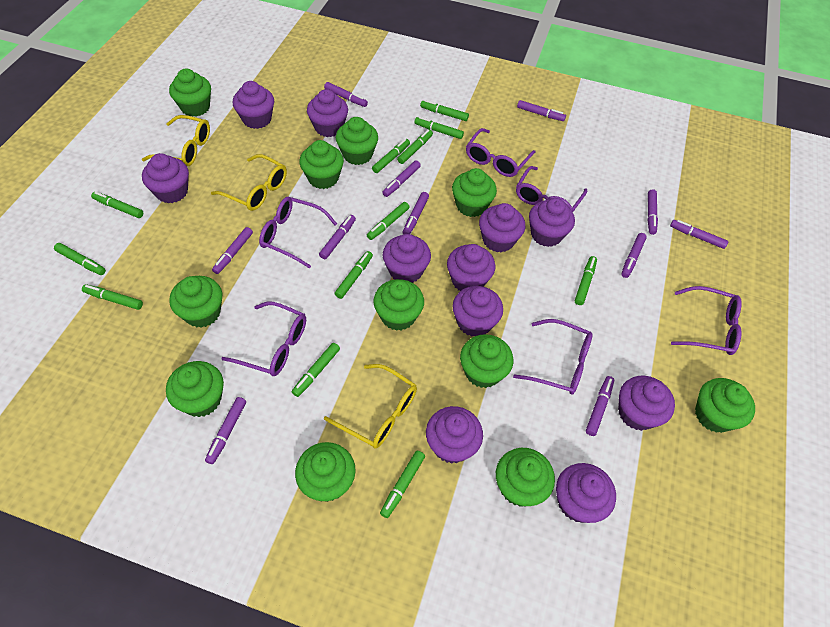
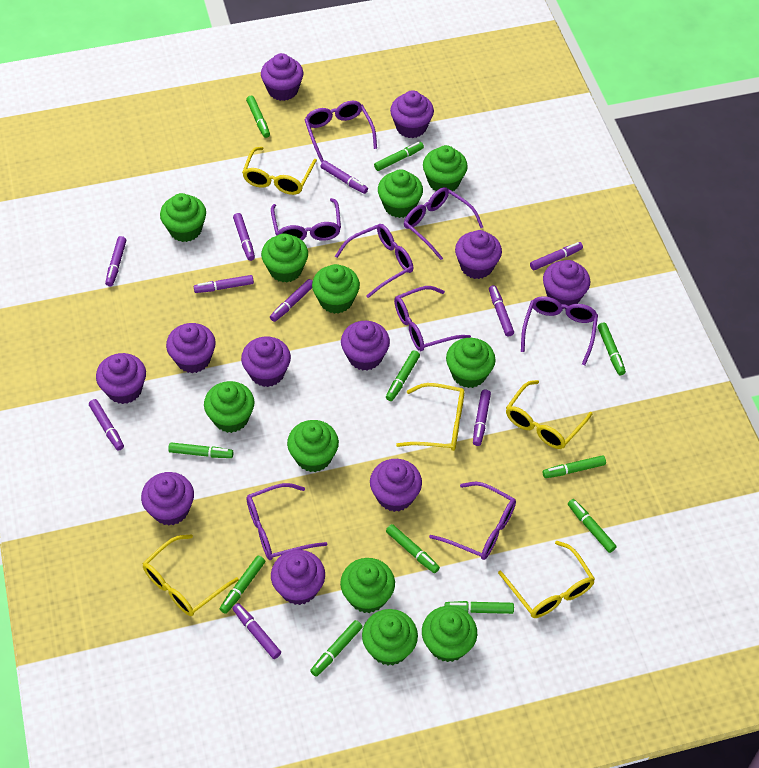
green marker: 12 -> 11
purple glasses: 6 -> 8
purple marker: 11 -> 10
yellow glasses: 3 -> 5

